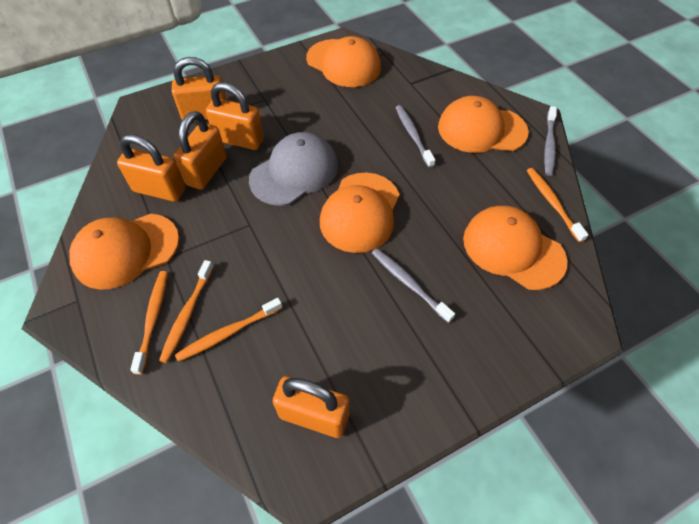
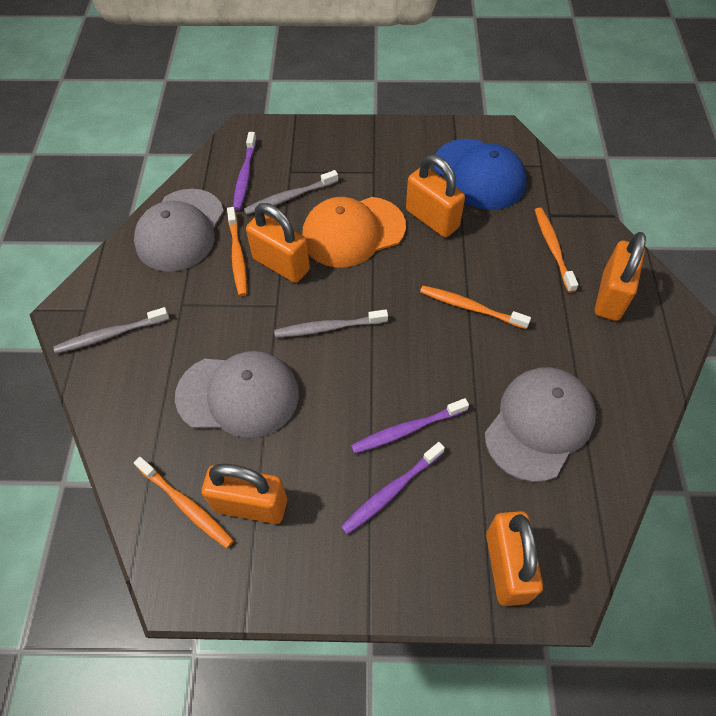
blue cap: 0 -> 1
grey cap: 1 -> 3
orange cap: 5 -> 1
purple toothbrush: 0 -> 3

